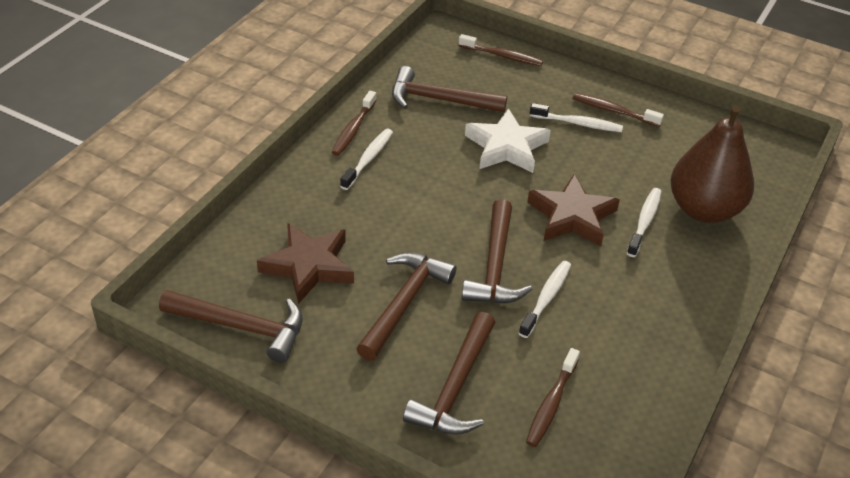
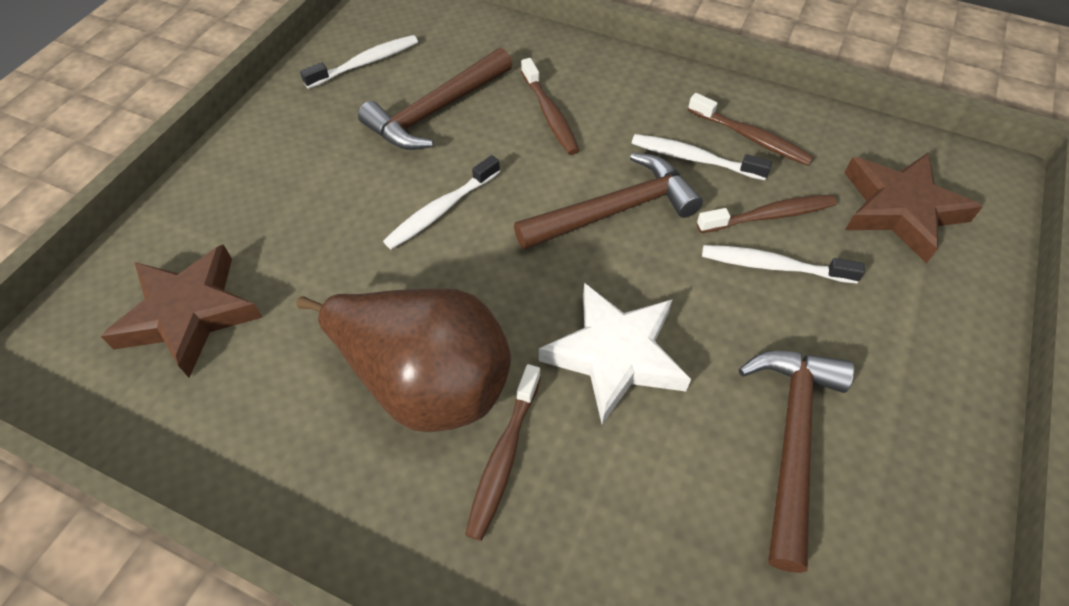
brown hammer: 5 -> 3

